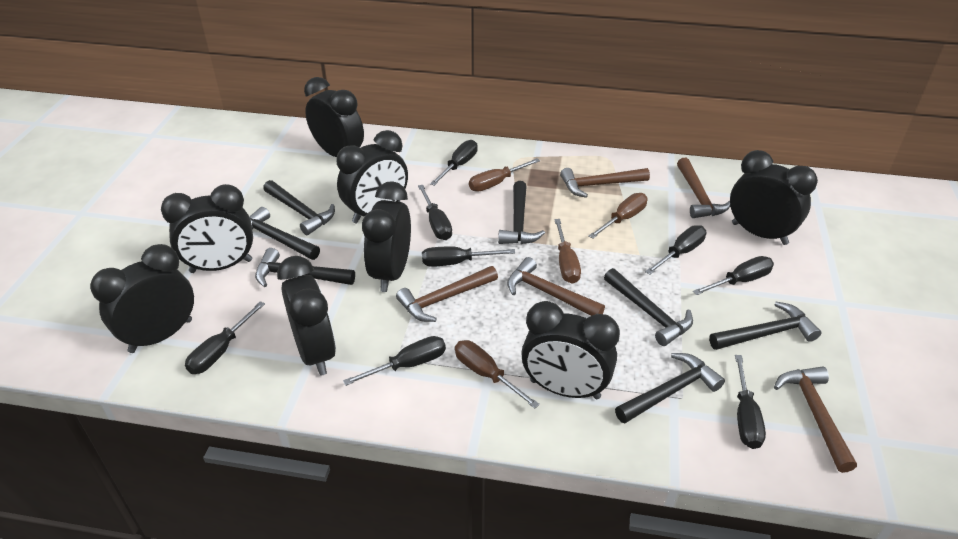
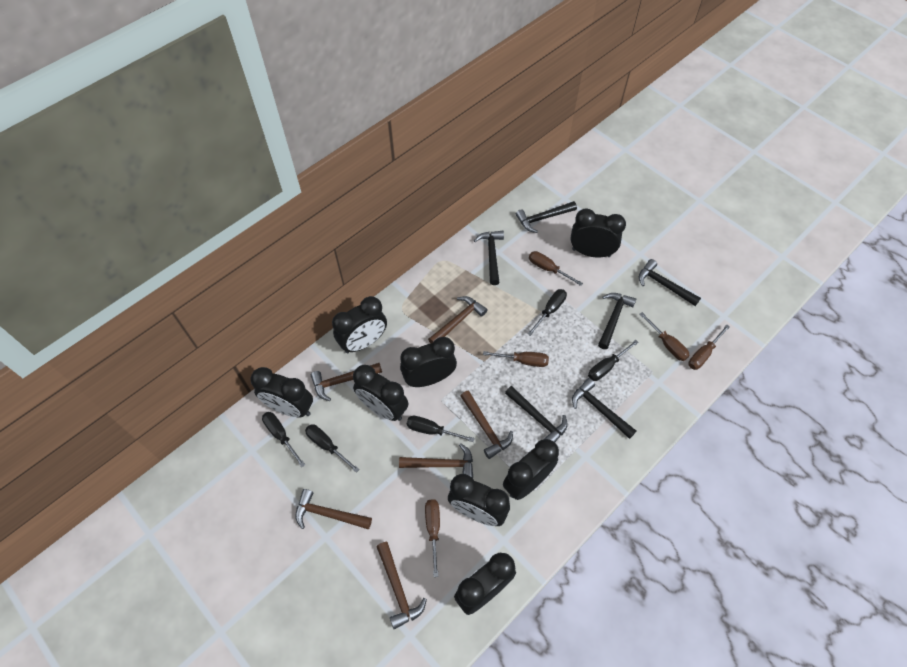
black hammer: 7 -> 6
black screwdriver: 8 -> 5
brown hammer: 5 -> 6
brown screwdriver: 4 -> 5

